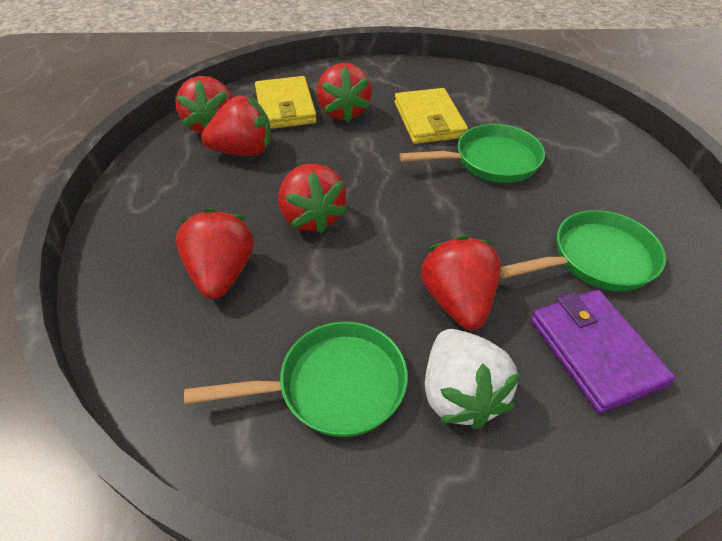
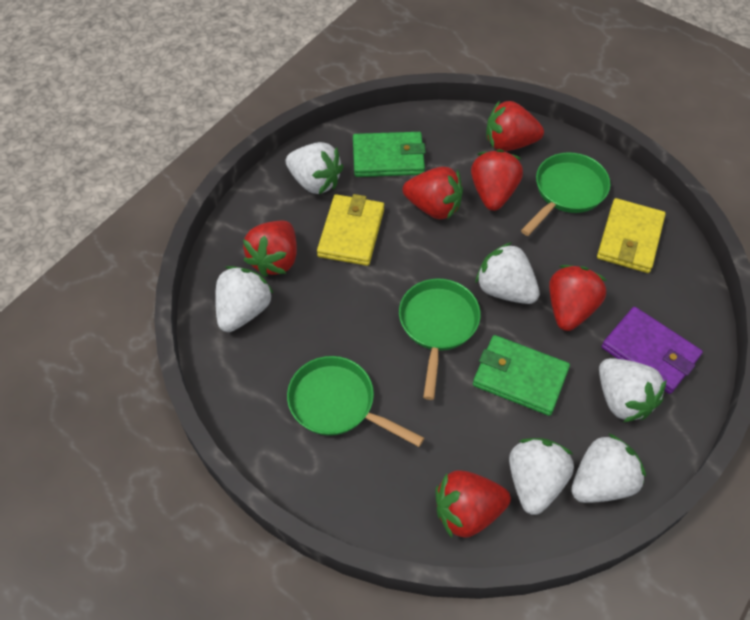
green wallet: 0 -> 2
white strawberry: 1 -> 6

